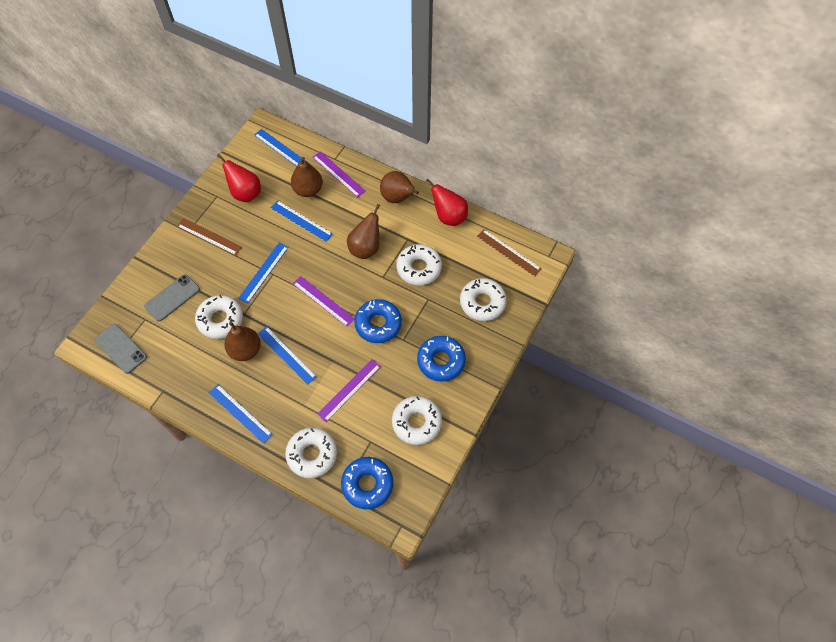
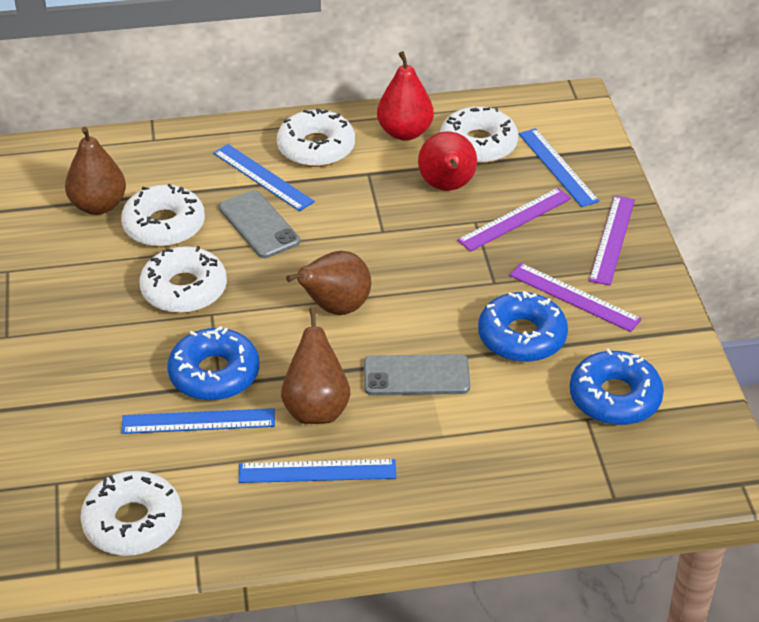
blue ruler: 5 -> 4
brown pear: 4 -> 3
brown ruler: 2 -> 0

